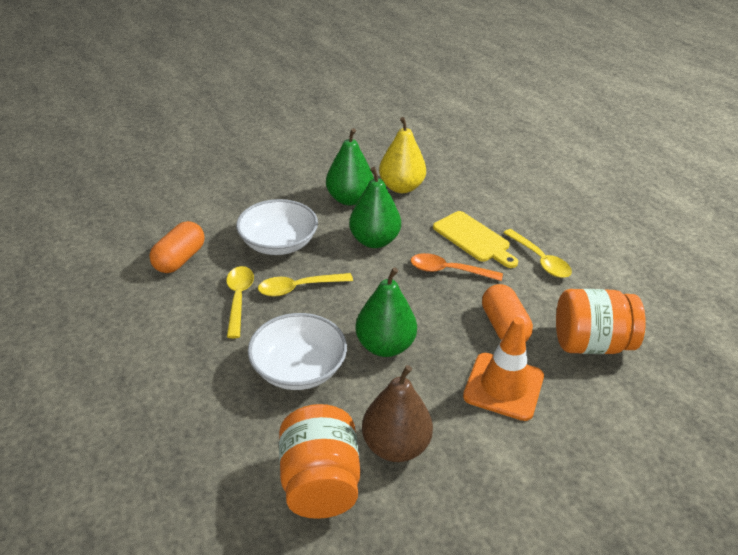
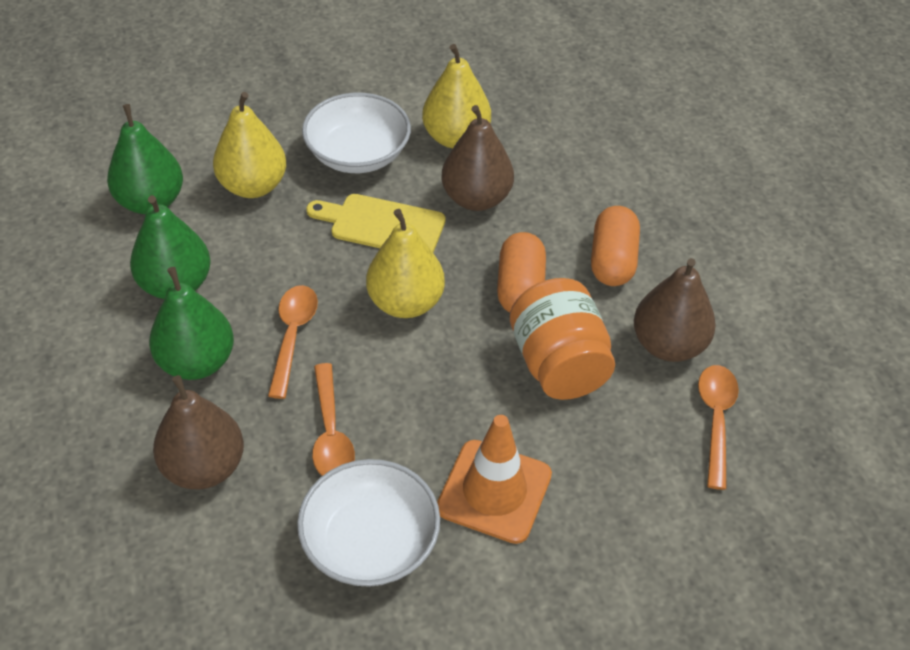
brown pear: 1 -> 3
orange jar: 2 -> 1
orange spoon: 1 -> 3
yellow pear: 1 -> 3
yellow spoon: 3 -> 0

